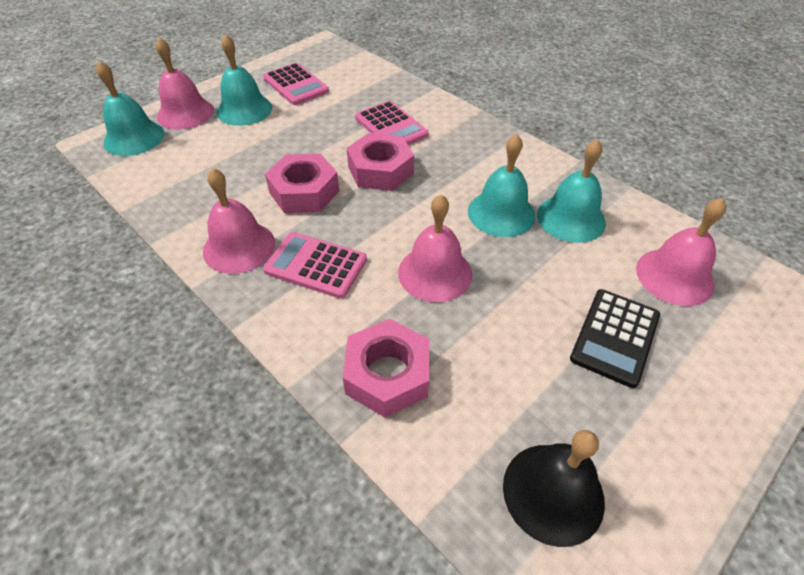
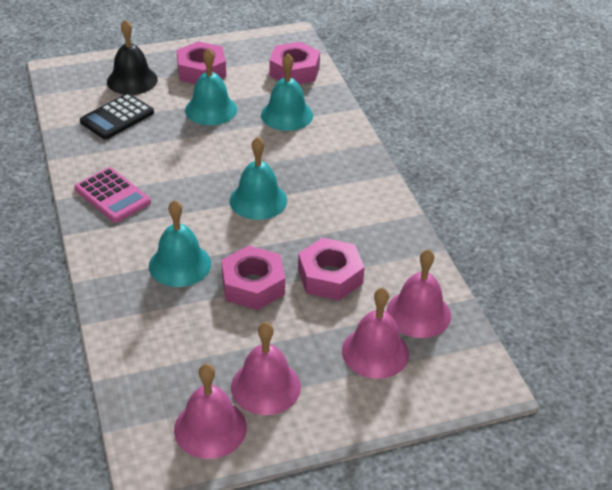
pink calculator: 3 -> 1
pink nut: 3 -> 4

